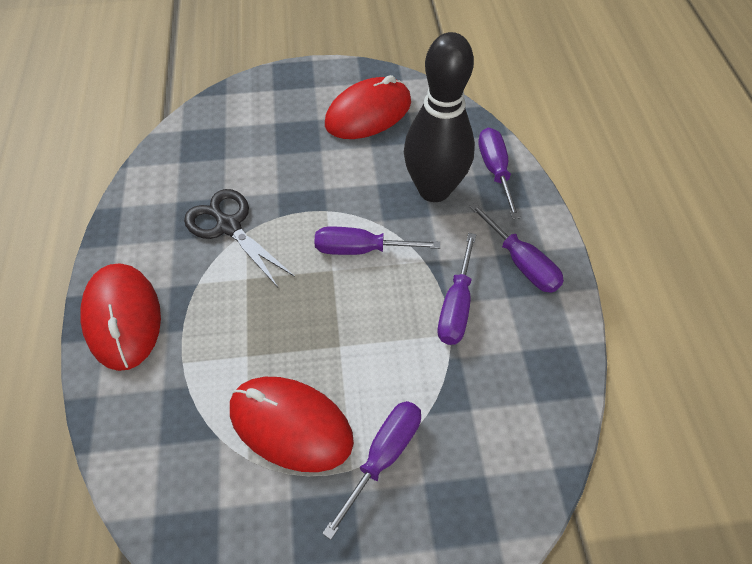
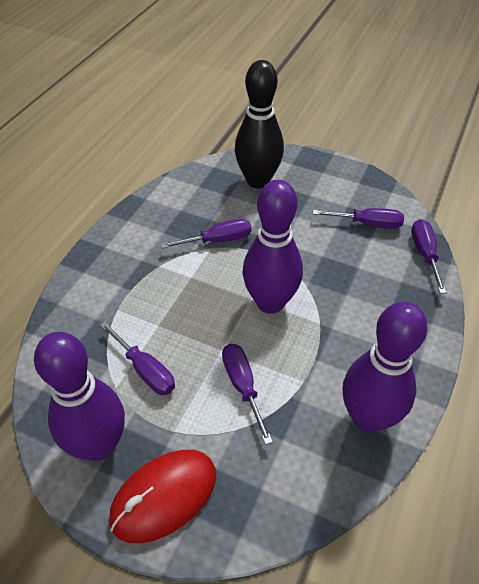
black scissors: 1 -> 0
purple bowling pin: 0 -> 3
red mouse: 3 -> 1

